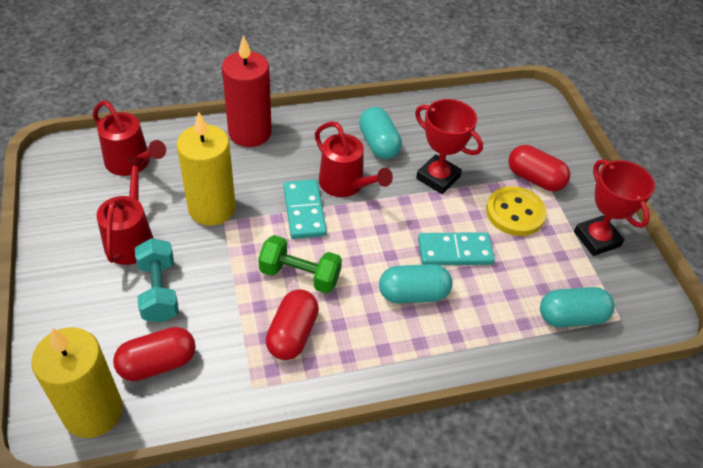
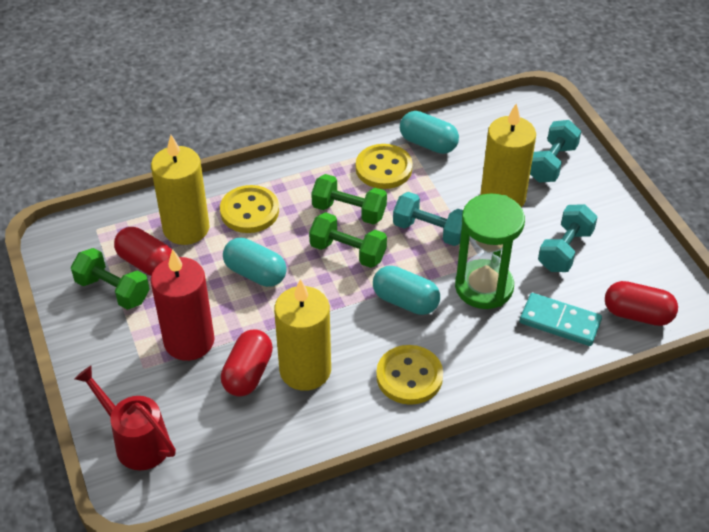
green dumbbell: 1 -> 3
green hourglass: 0 -> 1
red trophy: 2 -> 0
red watering can: 3 -> 1
turquoise domino: 2 -> 1
turquoise dumbbell: 1 -> 3
yellow button: 1 -> 3
yellow candle: 2 -> 3

